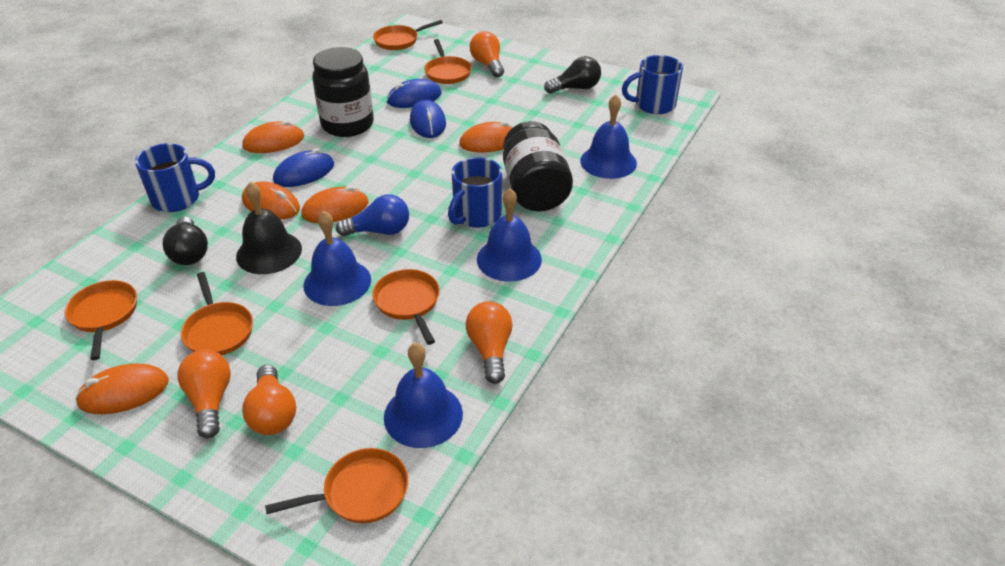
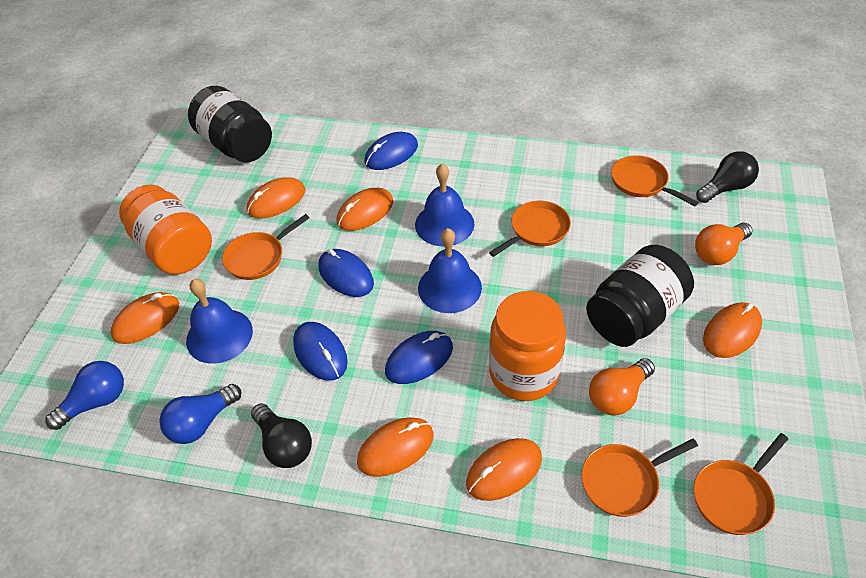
black bell: 1 -> 0
blue bell: 4 -> 3
blue light bulb: 1 -> 2
blue mouse: 3 -> 4
blue mug: 3 -> 0
orange jar: 0 -> 2
orange light bulb: 4 -> 2
orange mouse: 5 -> 6
orange pan: 6 -> 5

